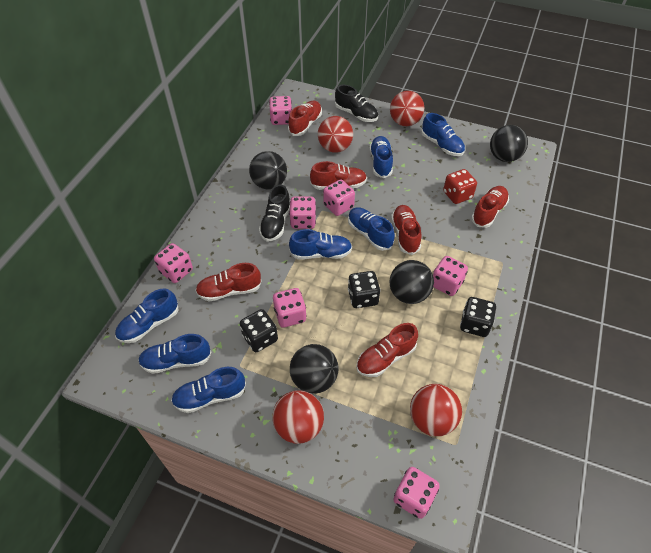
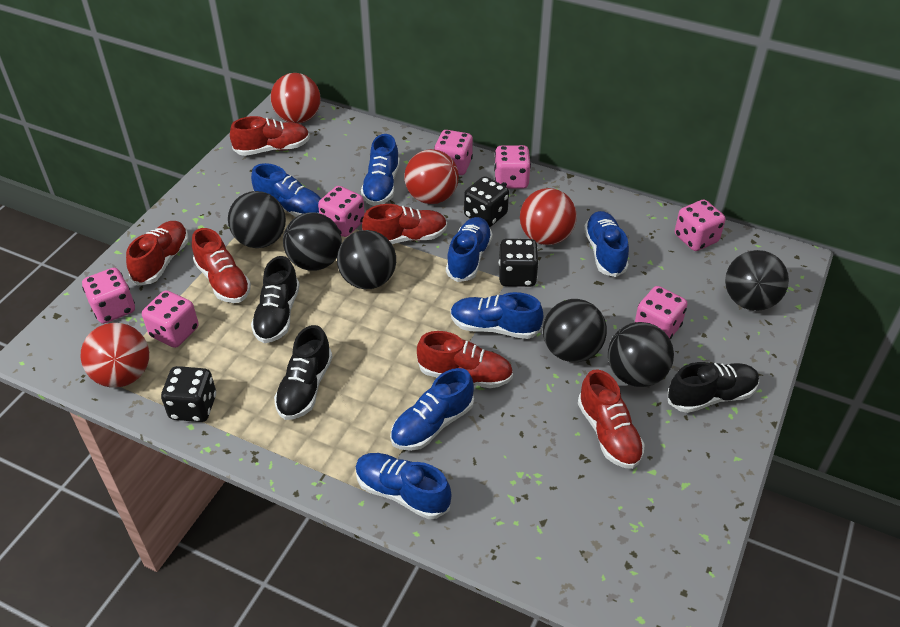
black ball: 4 -> 6
black shoe: 2 -> 3
red dice: 1 -> 0

